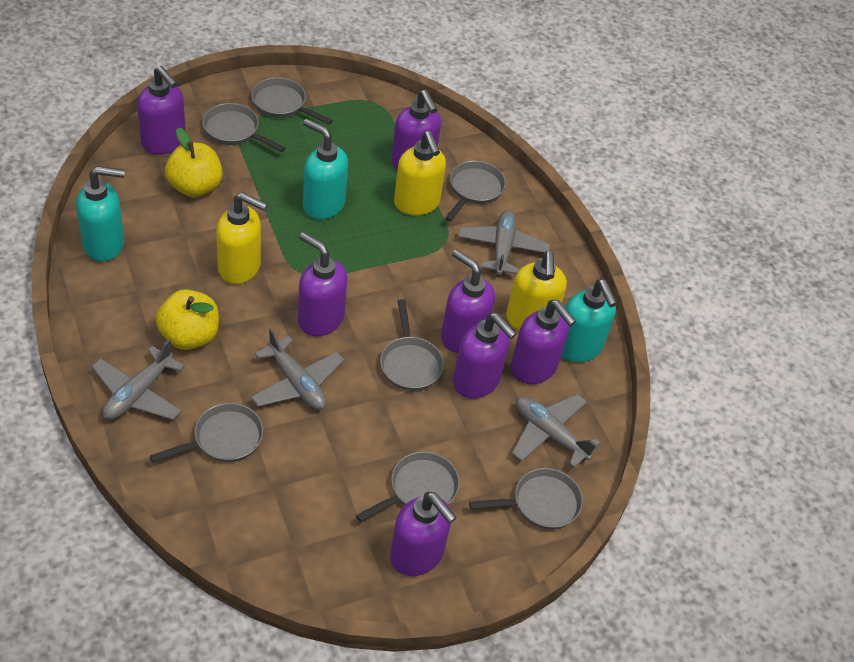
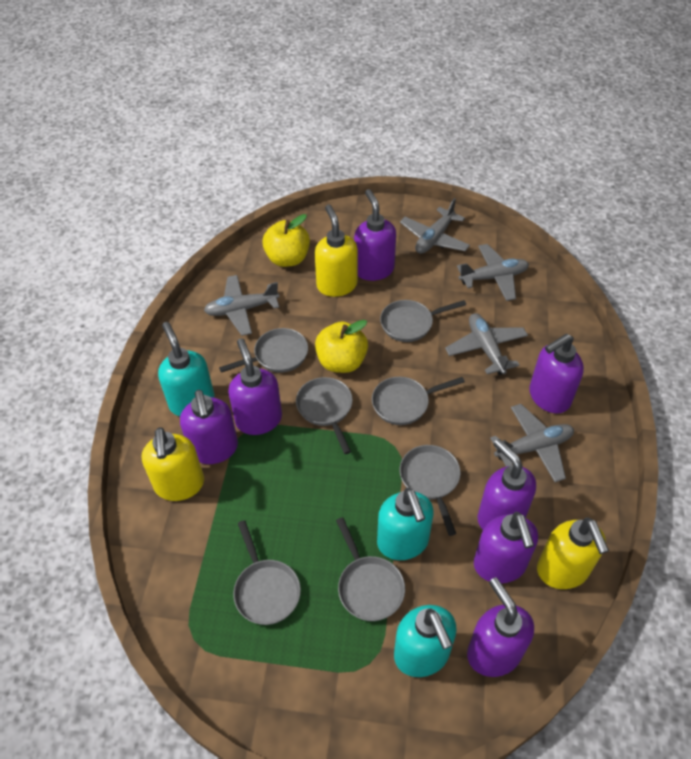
grey plane: 4 -> 5

